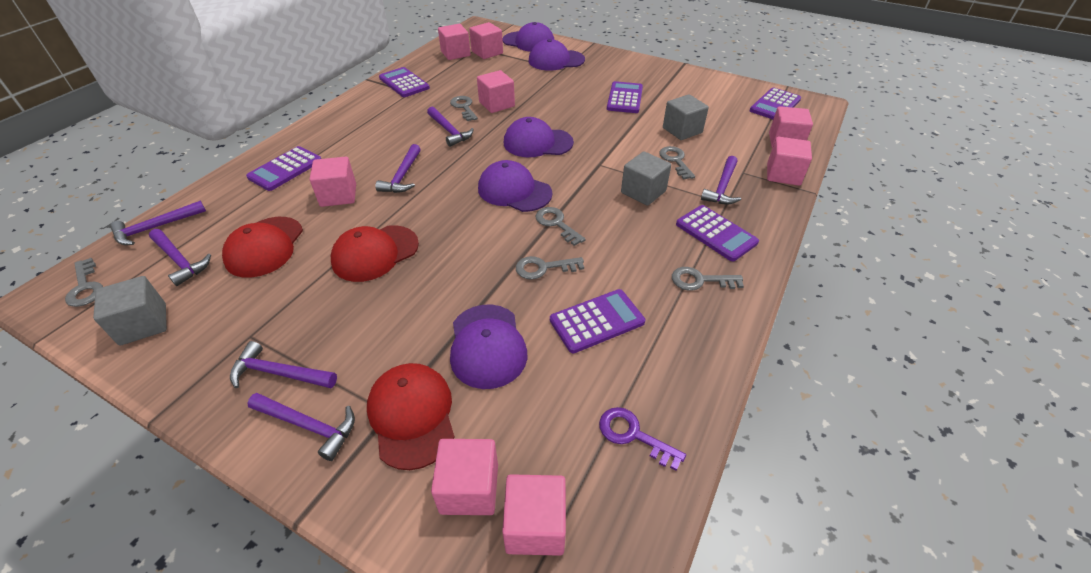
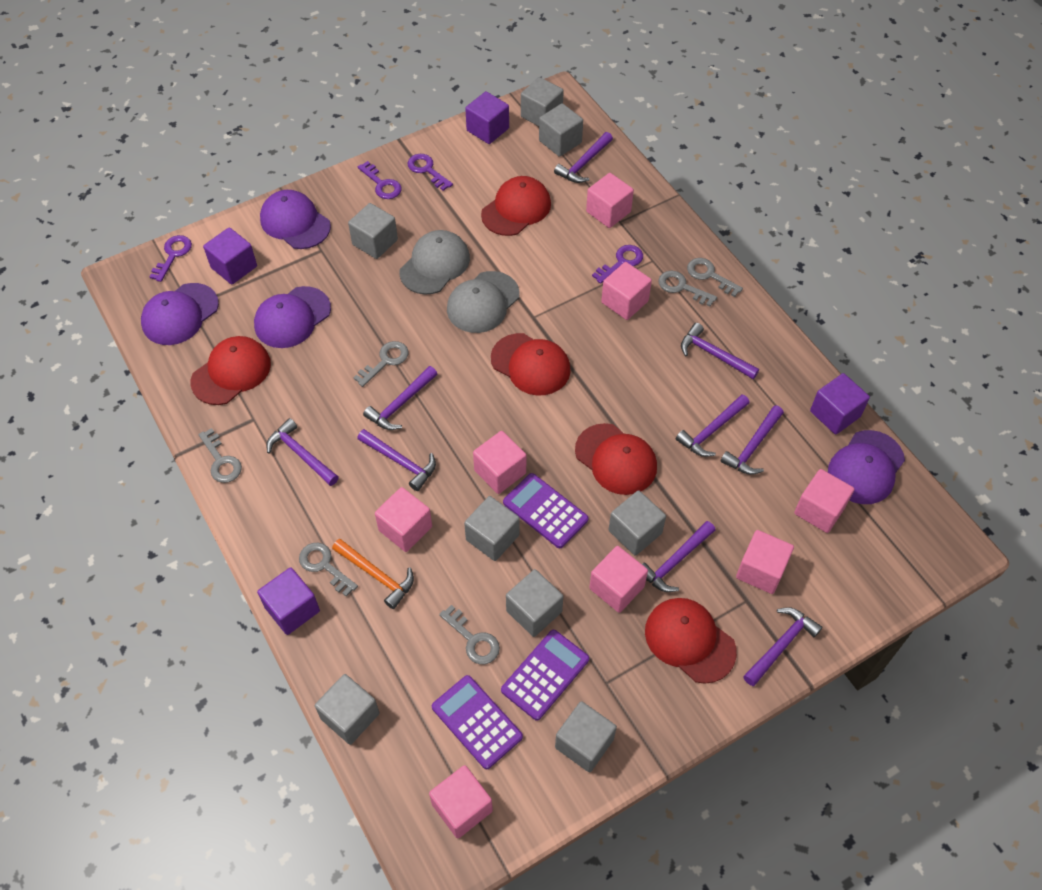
grey cap: 0 -> 2
grey cube: 3 -> 8
orange hammer: 0 -> 1
purple calculator: 6 -> 3
purple cap: 5 -> 4
purple cube: 0 -> 4
purple hammer: 7 -> 9
purple key: 1 -> 4
red cap: 3 -> 5

